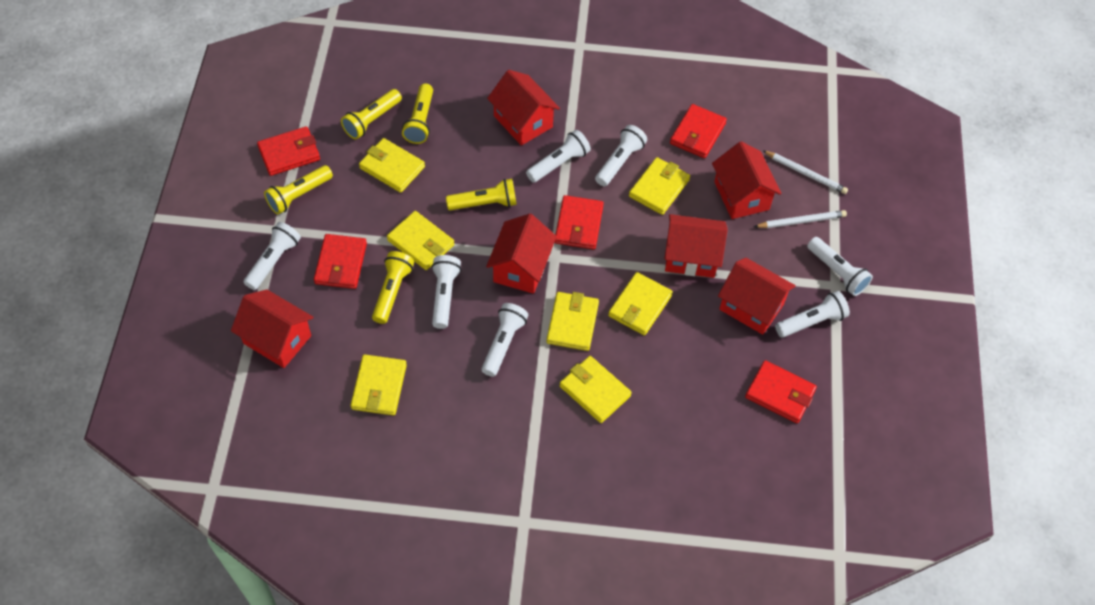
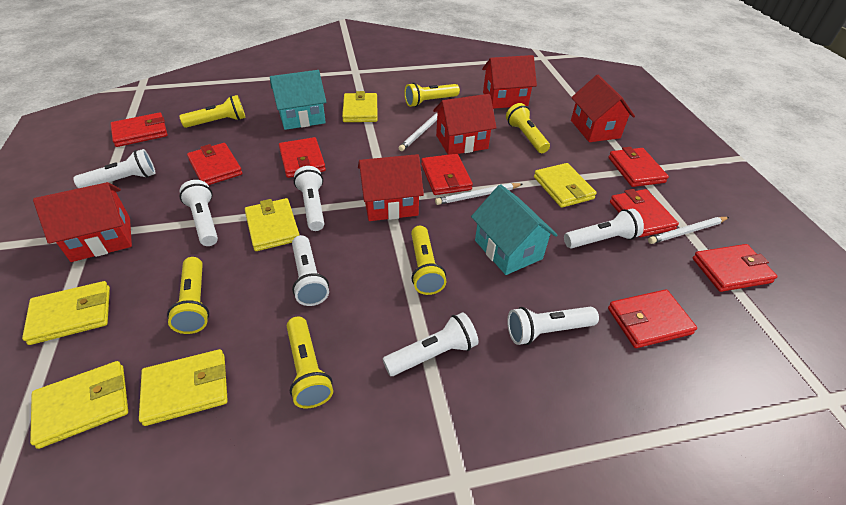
red house: 6 -> 5
red wallet: 5 -> 8
turquoise house: 0 -> 2
white pencil: 2 -> 3
yellow flashlight: 5 -> 6
yellow wallet: 7 -> 6

